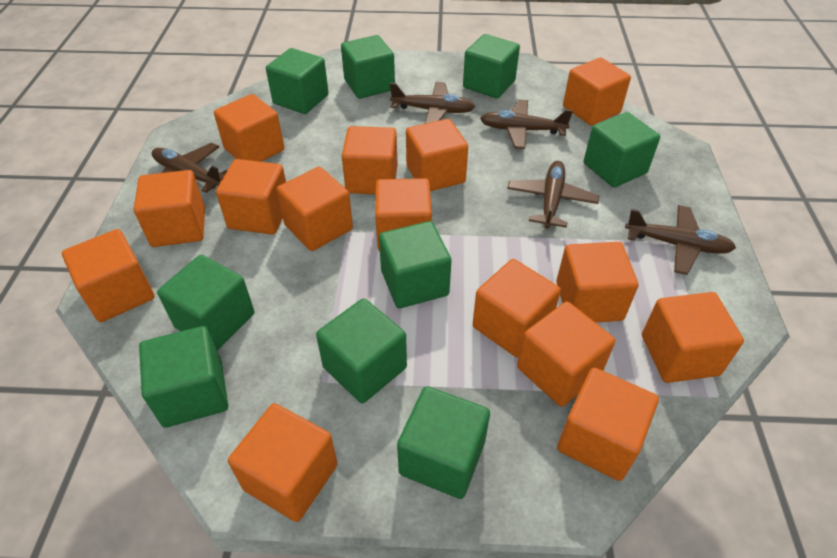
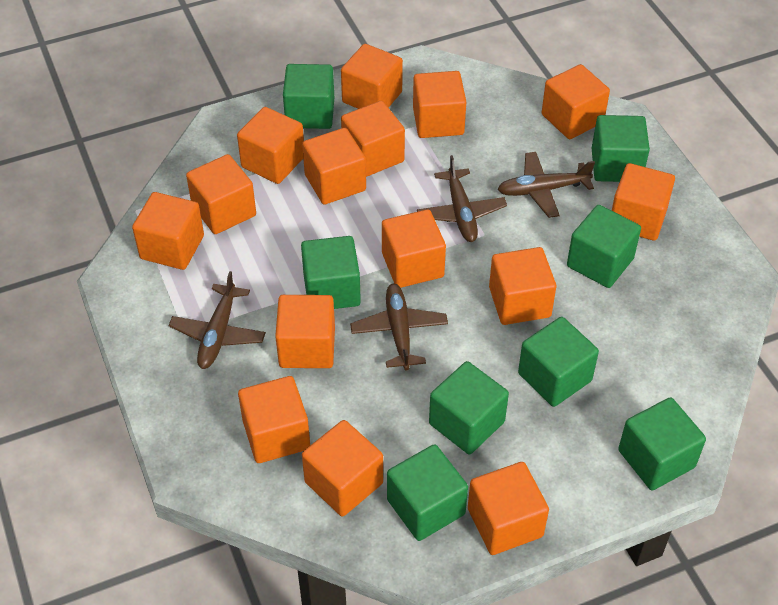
brown plane: 5 -> 4
green cube: 9 -> 8

